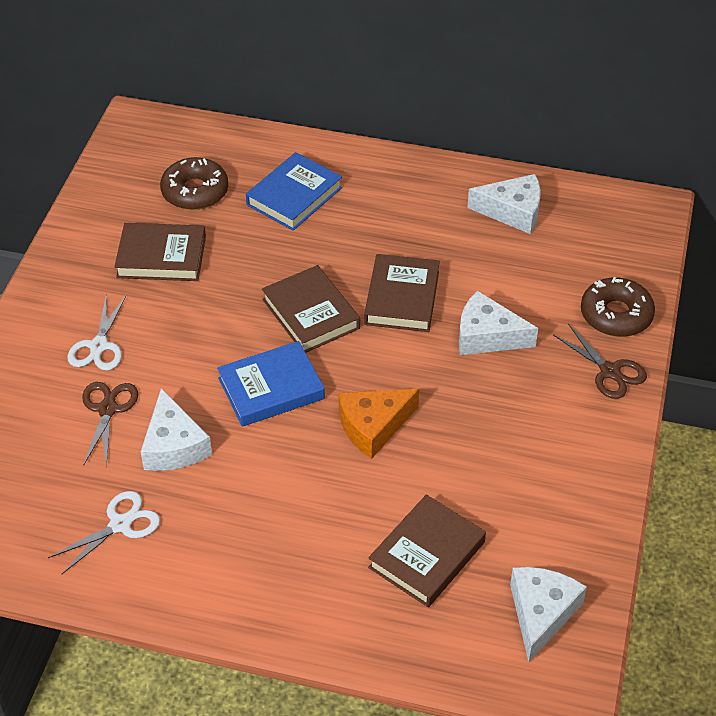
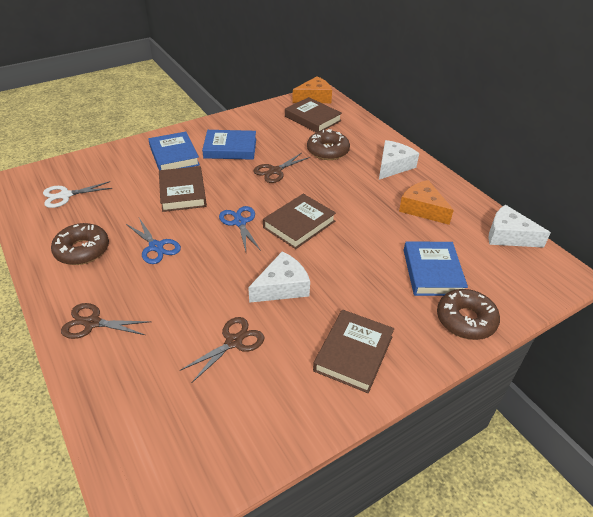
blue book: 2 -> 3
blue scissors: 0 -> 2
brown donut: 2 -> 3
brown scissors: 2 -> 3
orange cheese: 1 -> 2
white cheese: 4 -> 3
white scissors: 2 -> 1

